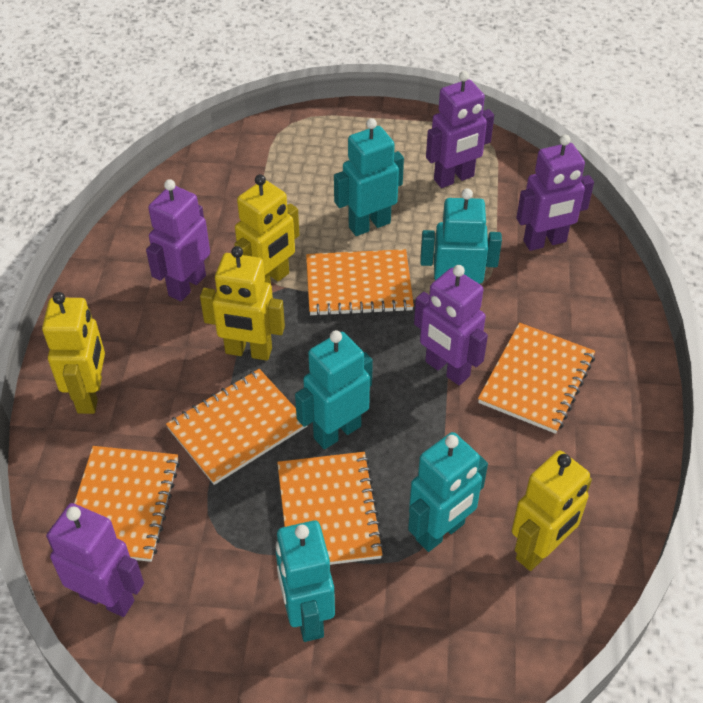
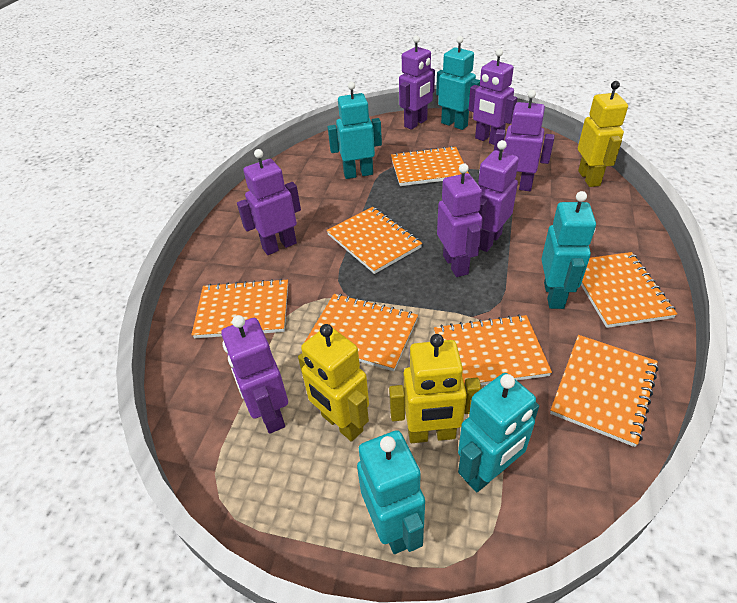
orange notebook: 5 -> 7
purple robot: 5 -> 7
yellow robot: 4 -> 3

